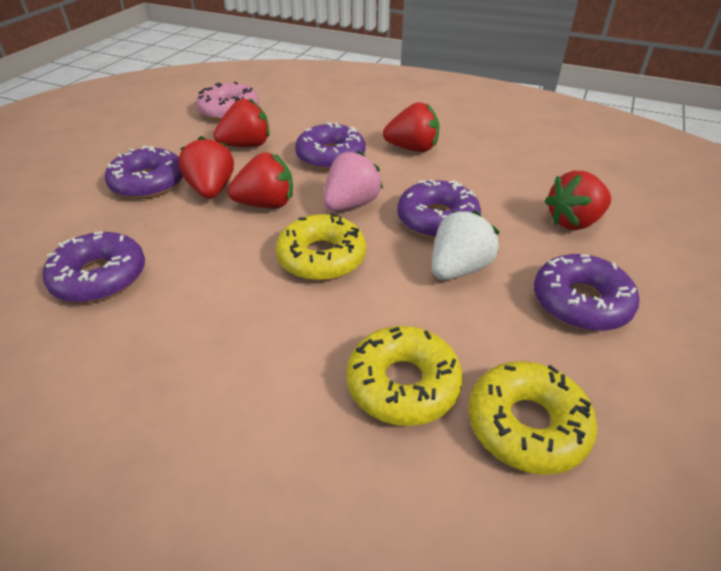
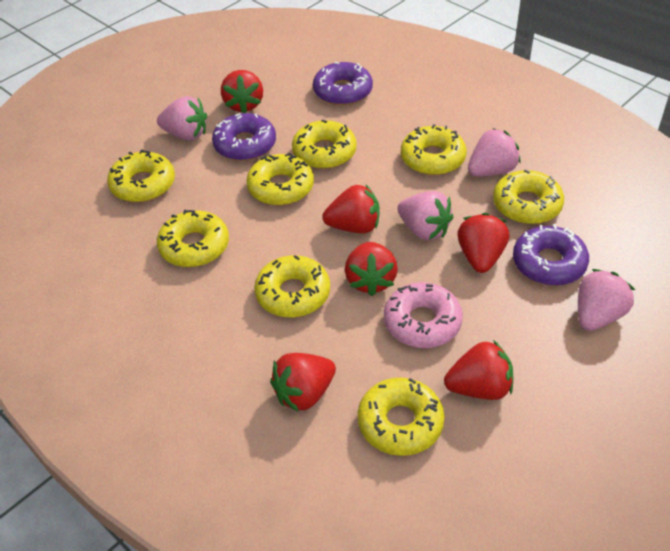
pink strawberry: 1 -> 4
purple donut: 5 -> 3
red strawberry: 5 -> 6
white strawberry: 1 -> 0
yellow donut: 3 -> 8

